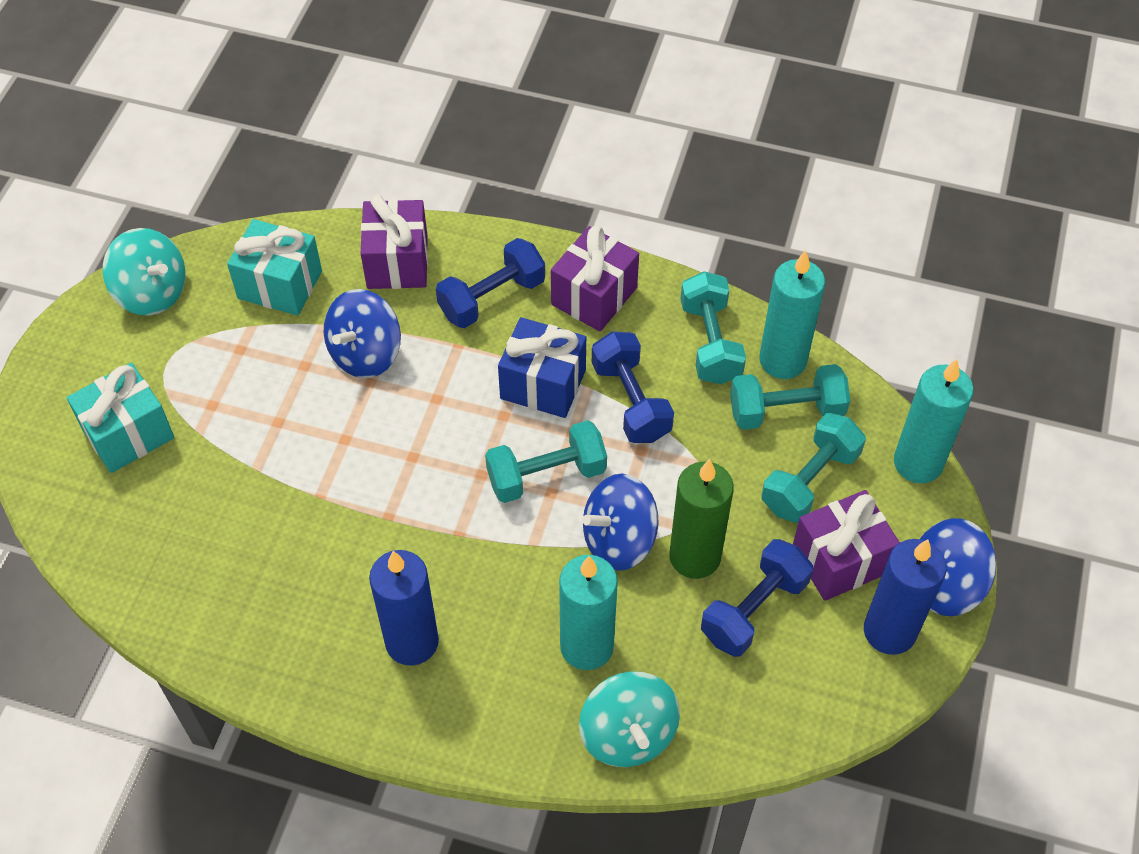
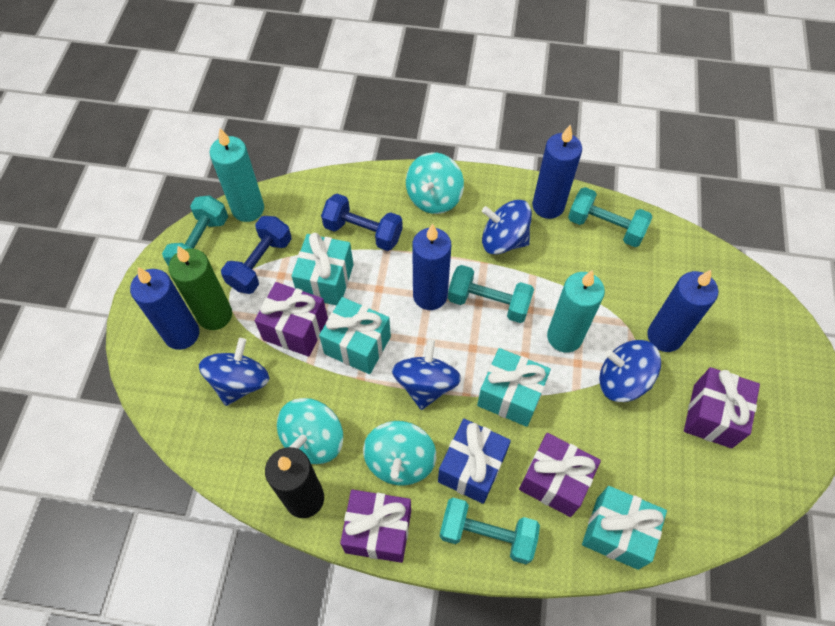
black candle: 0 -> 1
blue candle: 2 -> 4
blue dumbbell: 3 -> 2
blue spinning top: 3 -> 4
purple gift: 3 -> 4
turquoise candle: 3 -> 2
turquoise gift: 2 -> 4
turquoise spinning top: 2 -> 3

